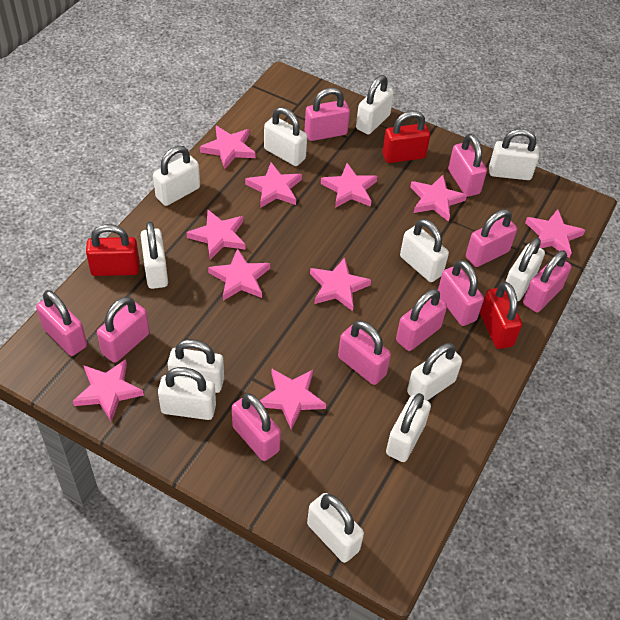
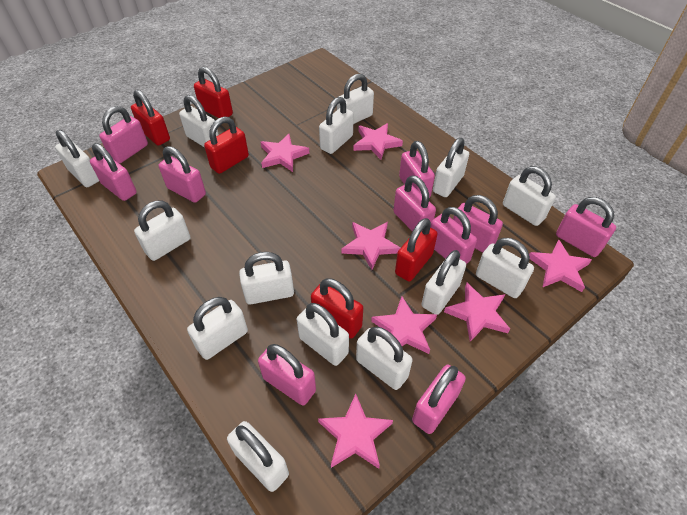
pink star: 10 -> 7
red padlock: 3 -> 5
white padlock: 12 -> 14

